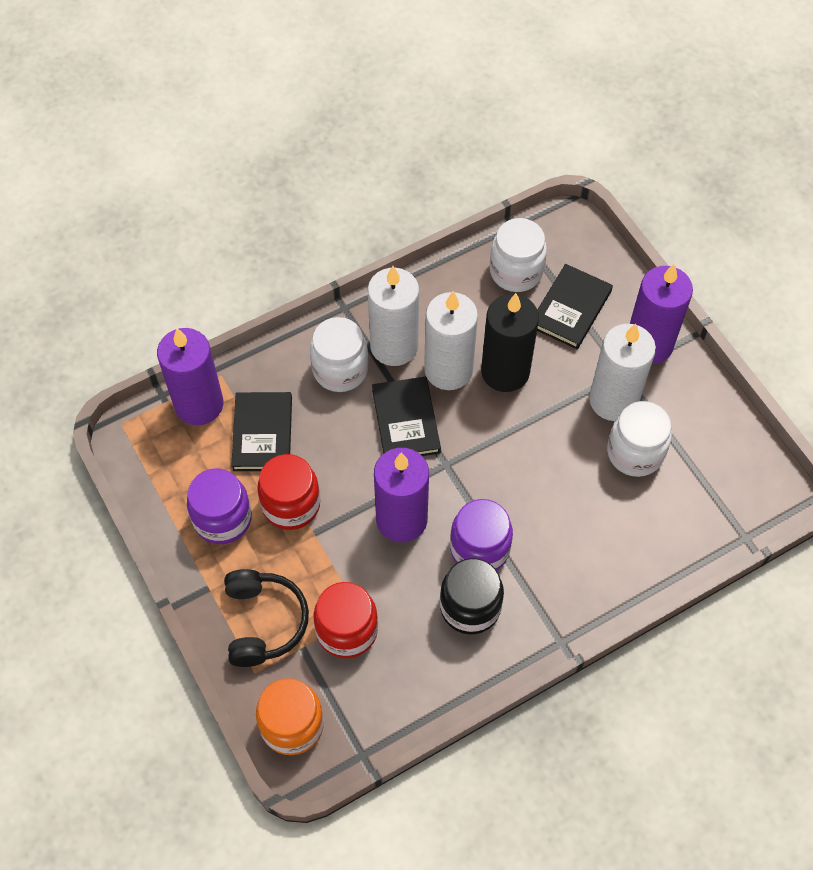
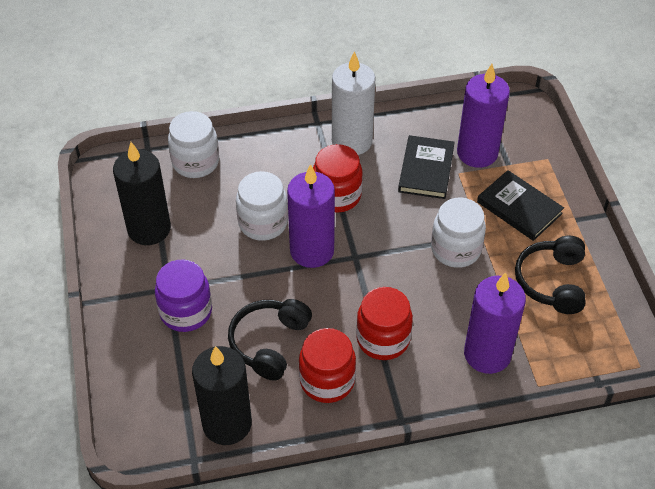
black book: 3 -> 2
black candle: 1 -> 2
black headphones: 1 -> 2
black jar: 1 -> 0
orange jar: 1 -> 0
purple jar: 2 -> 1
red jar: 2 -> 3
white candle: 3 -> 1

